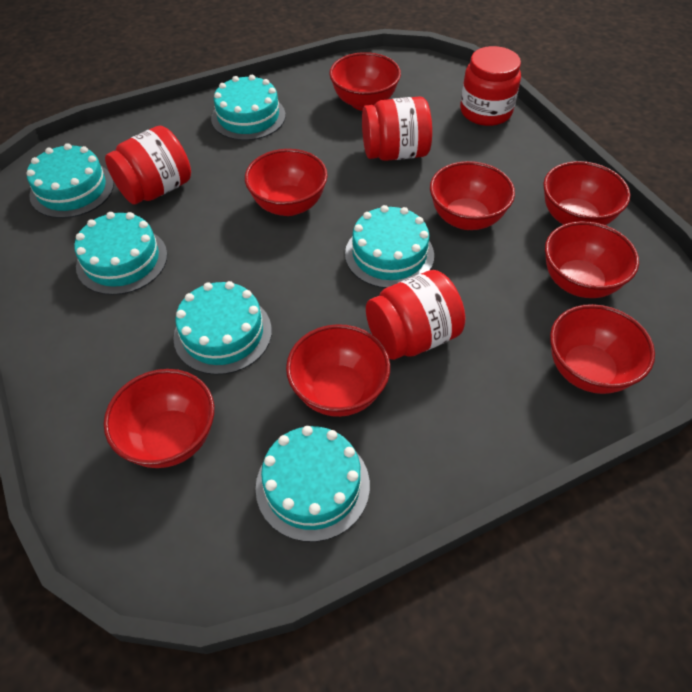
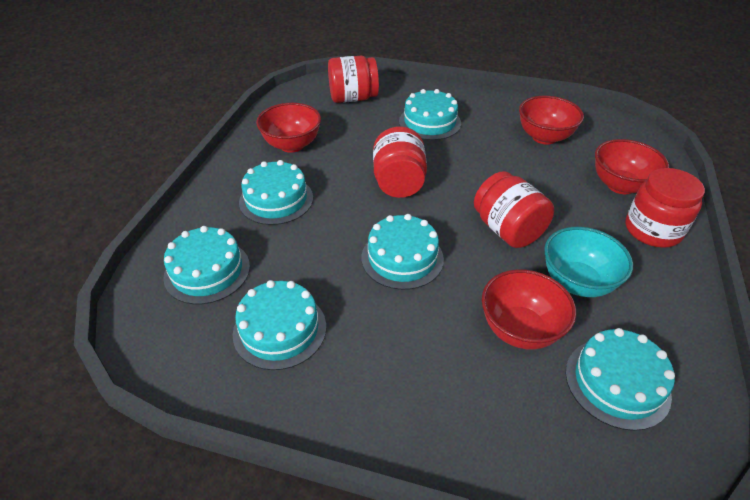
red bowl: 8 -> 4
turquoise bowl: 0 -> 1

